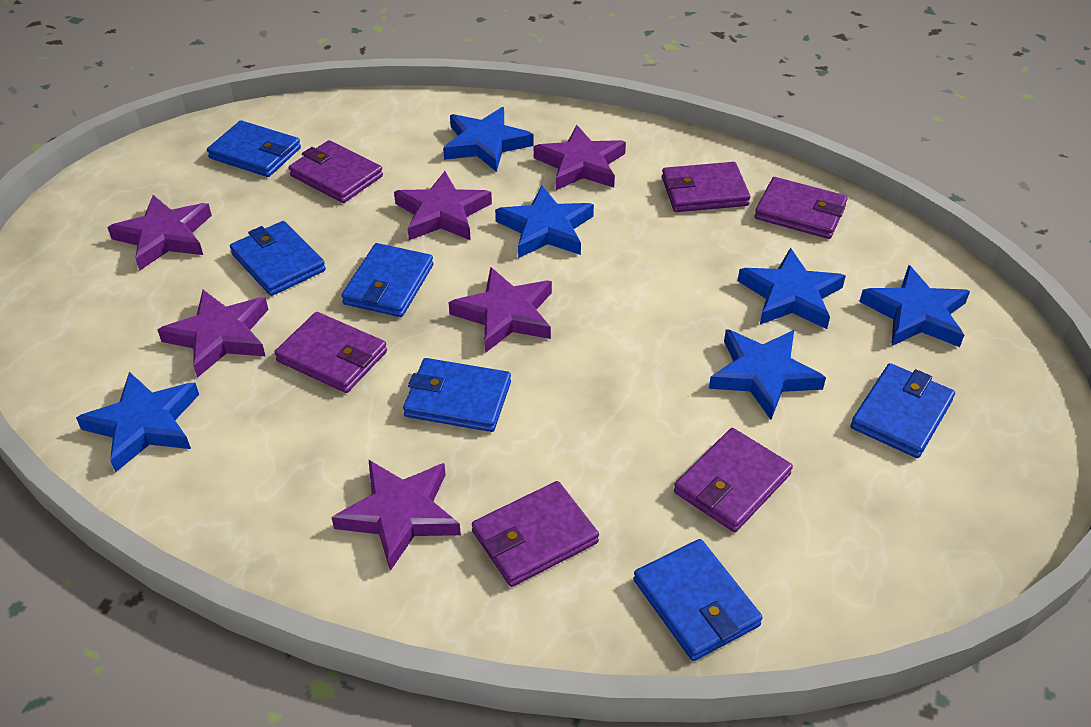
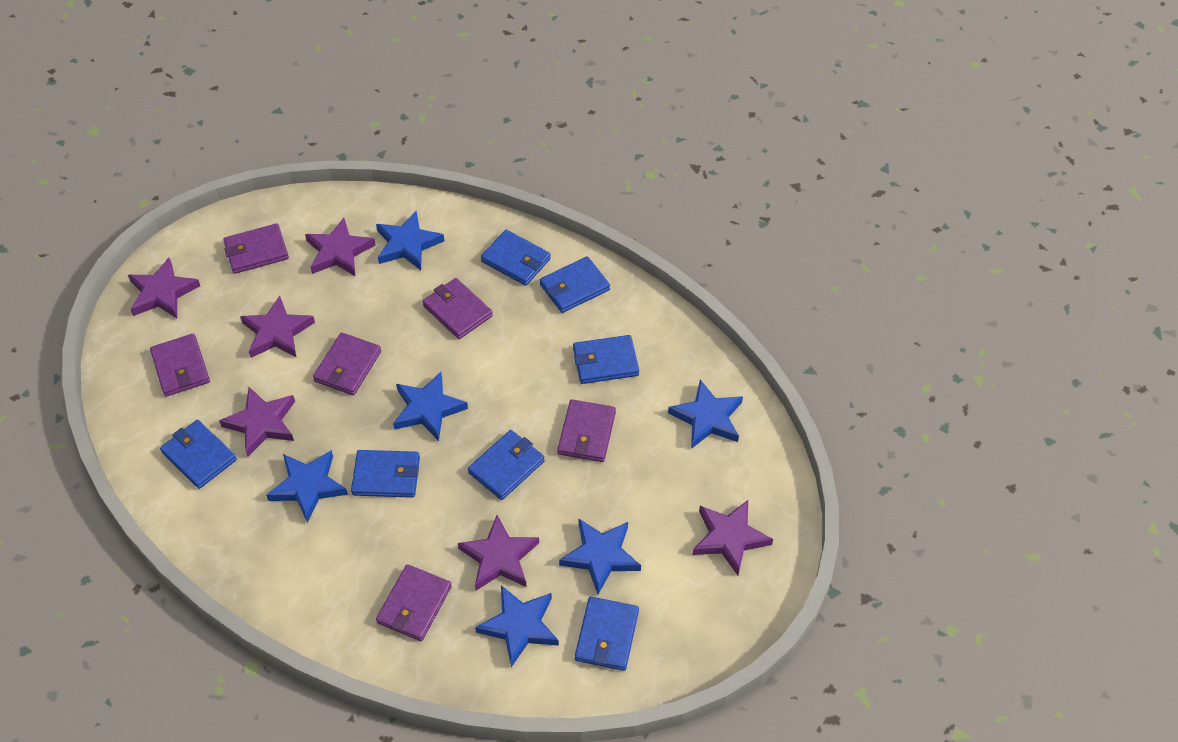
blue wallet: 6 -> 7

